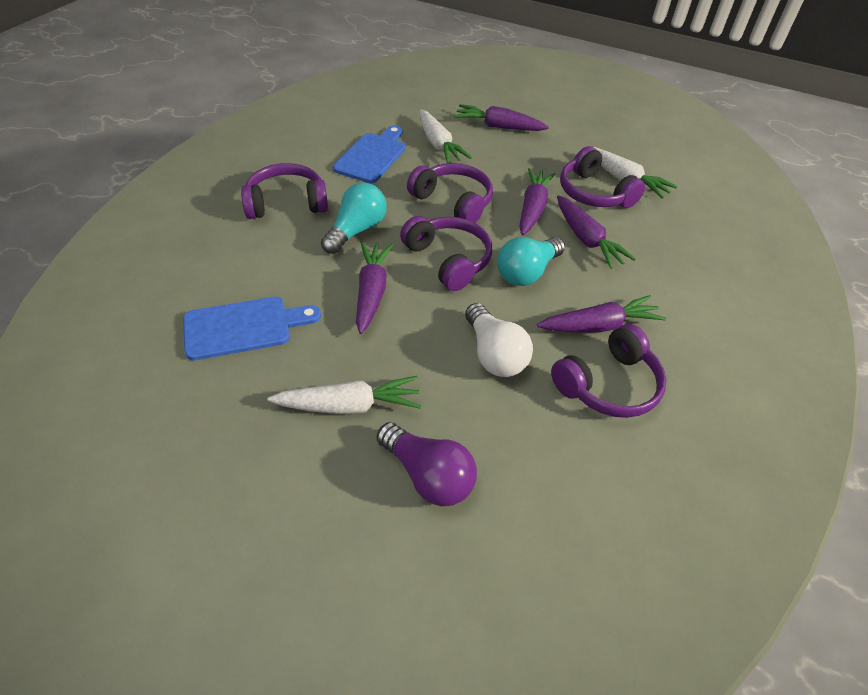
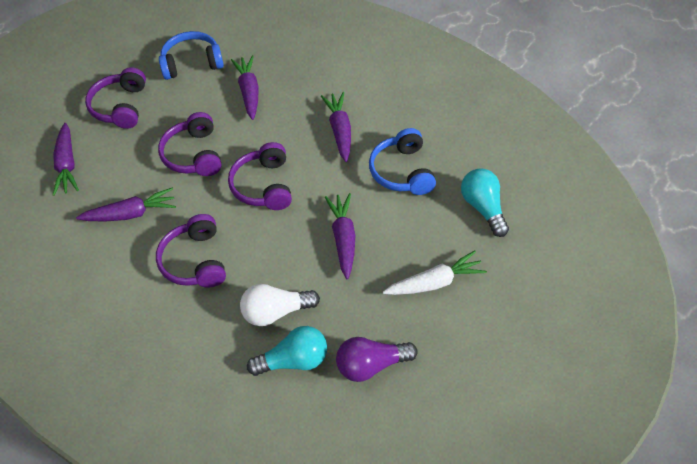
blue cutting board: 2 -> 0
blue headphones: 0 -> 2
purple headphones: 5 -> 4
white carrot: 3 -> 1

